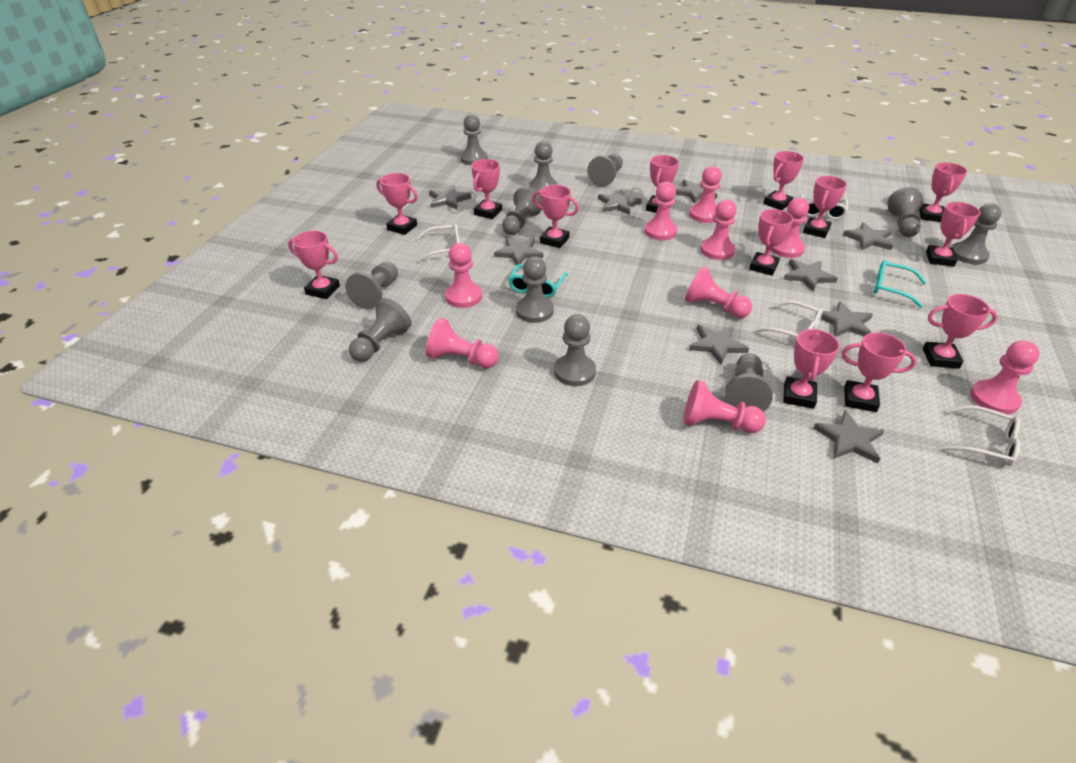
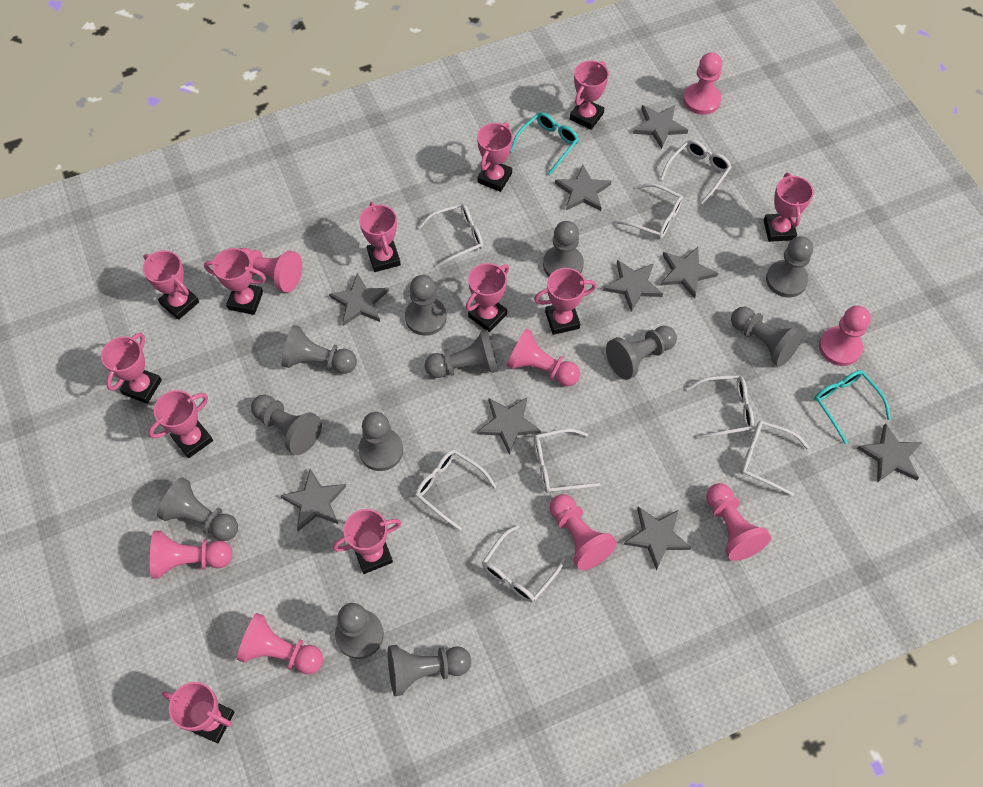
grey pawn: 11 -> 12
pink pawn: 9 -> 8
pink trophy: 13 -> 12
white glasses: 4 -> 8

